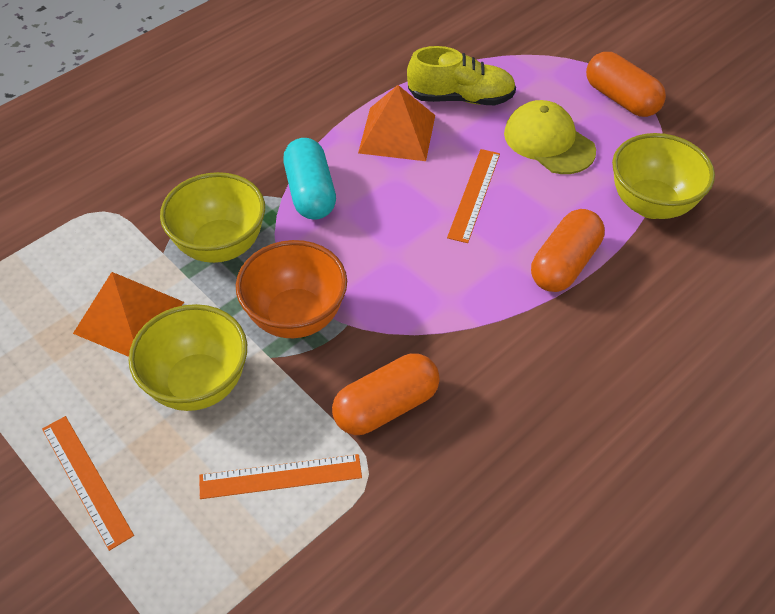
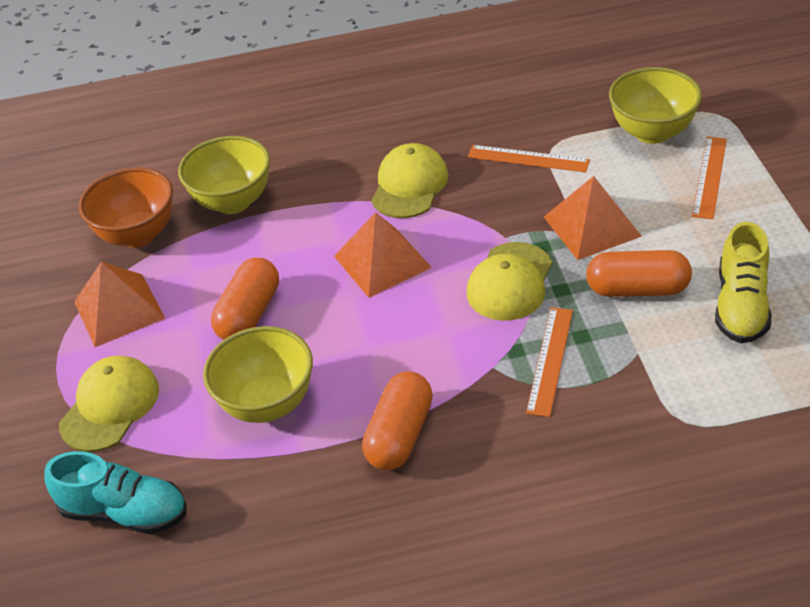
orange pyramid: 2 -> 3
turquoise capsule: 1 -> 0
turquoise shoe: 0 -> 1
yellow cap: 1 -> 3

